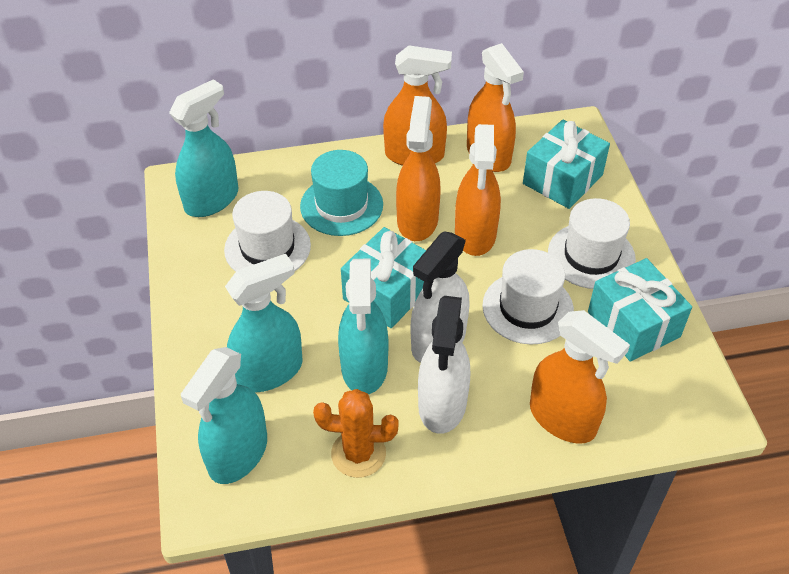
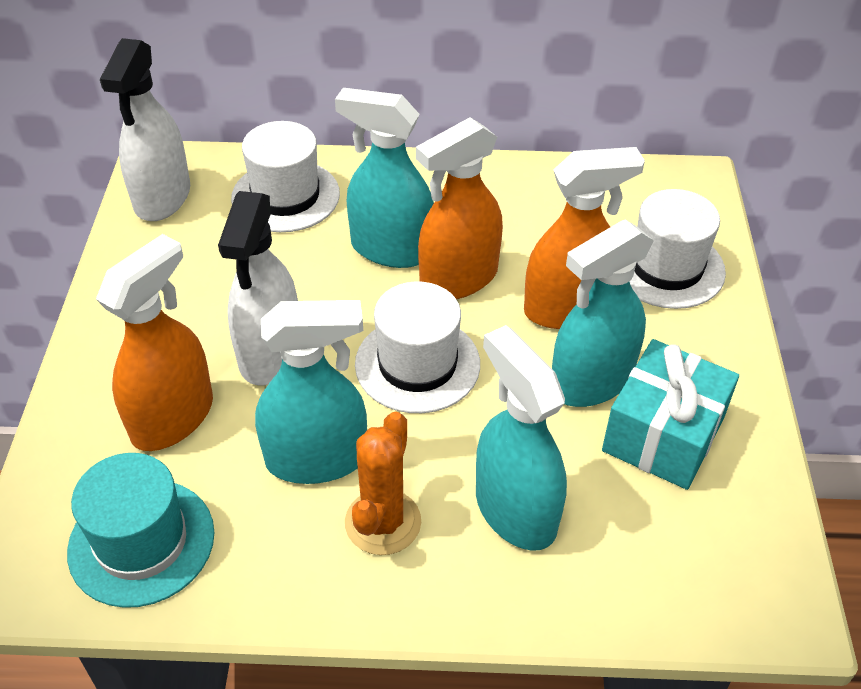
orange spray bottle: 5 -> 3
turquoise gift: 3 -> 1

